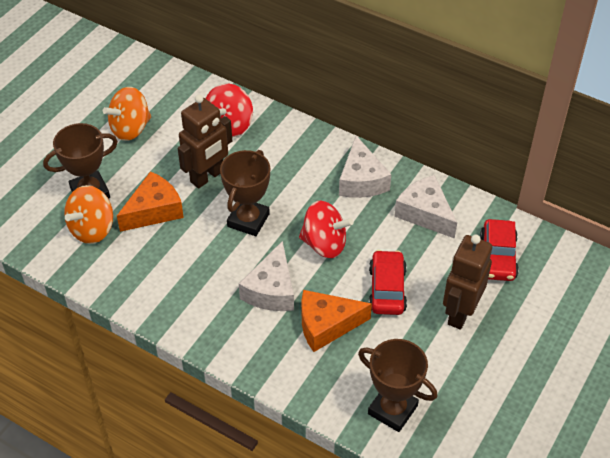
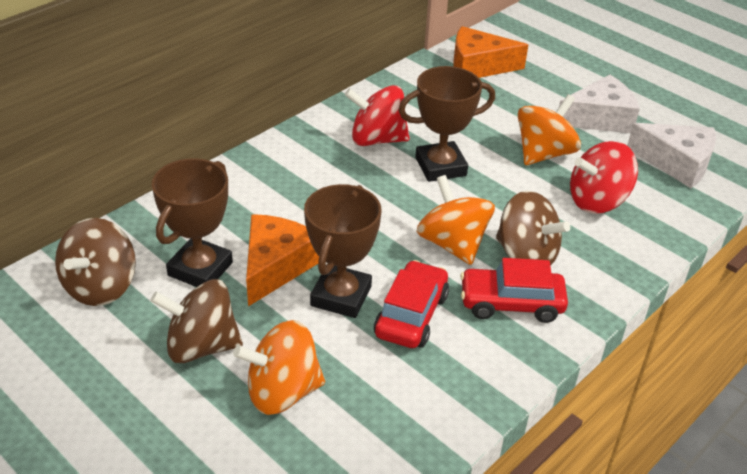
brown robot: 2 -> 0
brown spinning top: 0 -> 3
orange spinning top: 2 -> 3
white cheese: 3 -> 2

